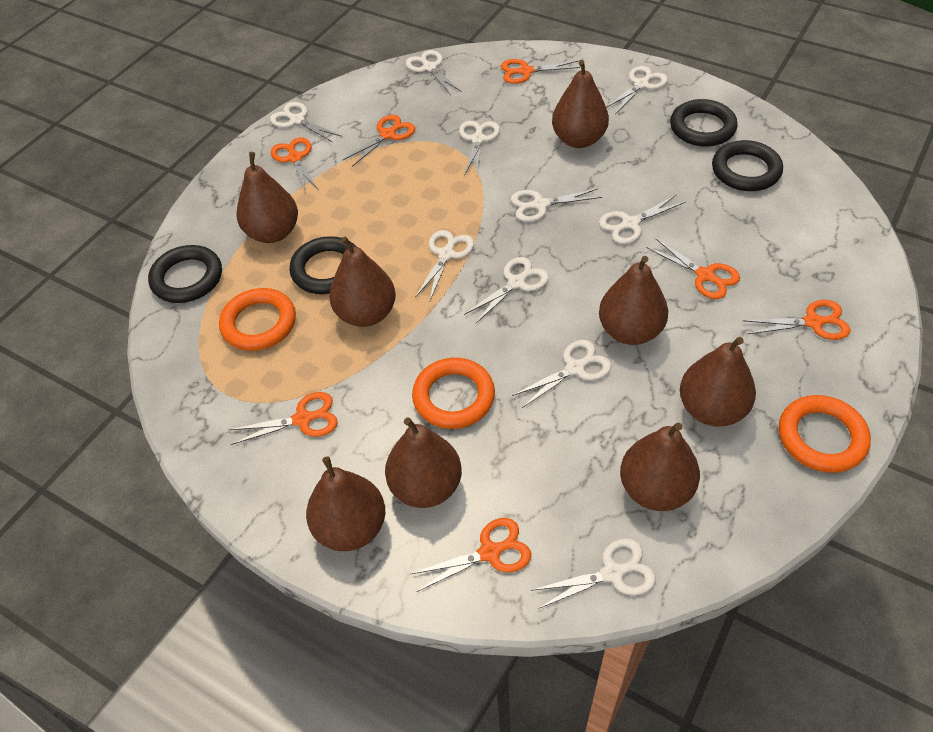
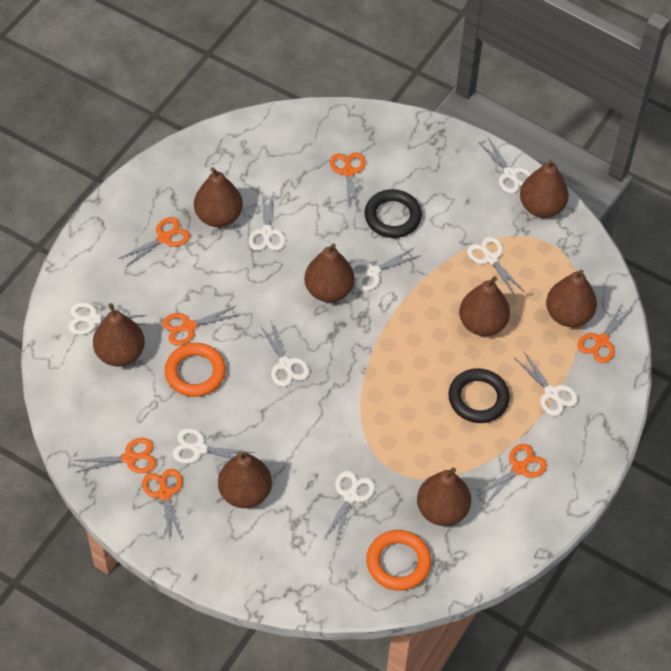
black ring: 4 -> 2
orange ring: 3 -> 2
white scissors: 10 -> 9

